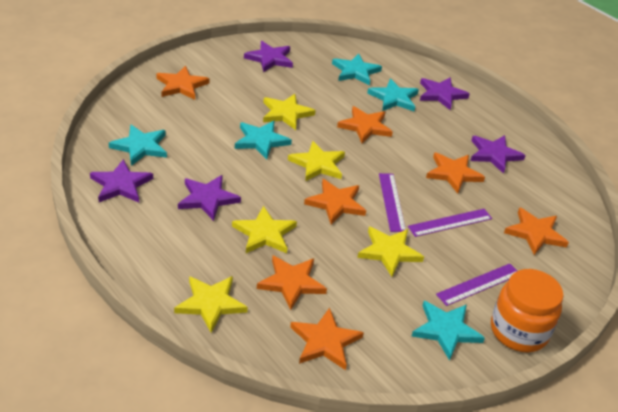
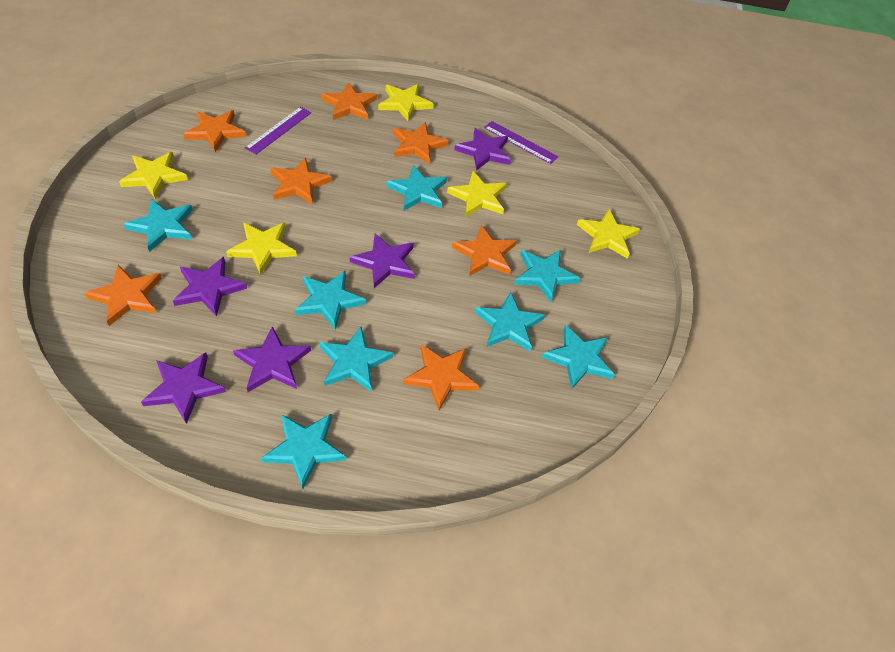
orange jar: 1 -> 0
purple ruler: 3 -> 2
turquoise star: 5 -> 8

